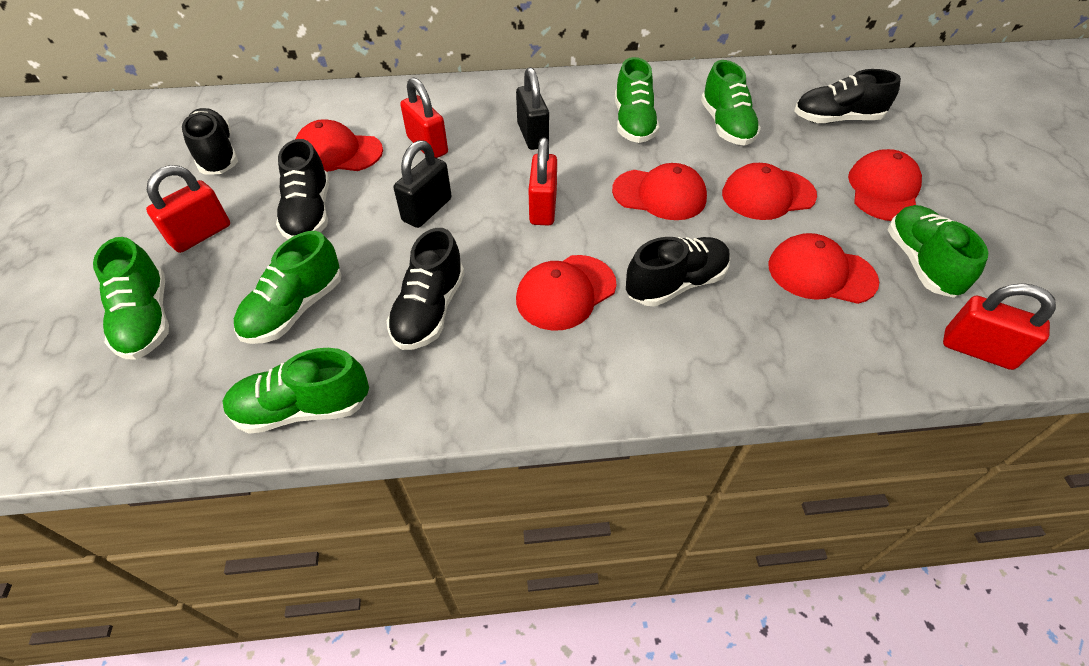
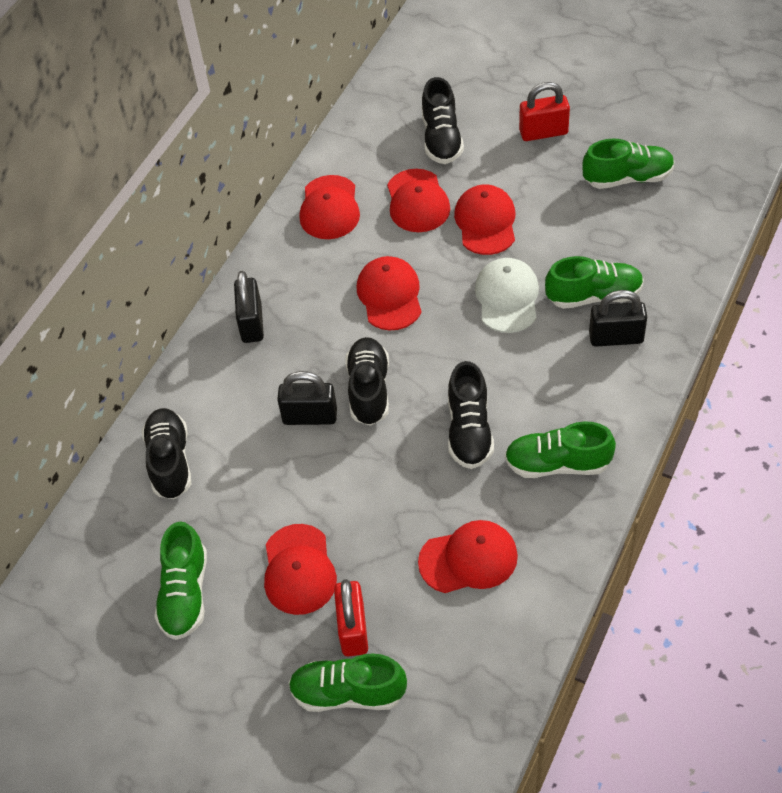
black padlock: 2 -> 3
black shoe: 5 -> 4
green shoe: 6 -> 5
red padlock: 4 -> 2
white cap: 0 -> 1

